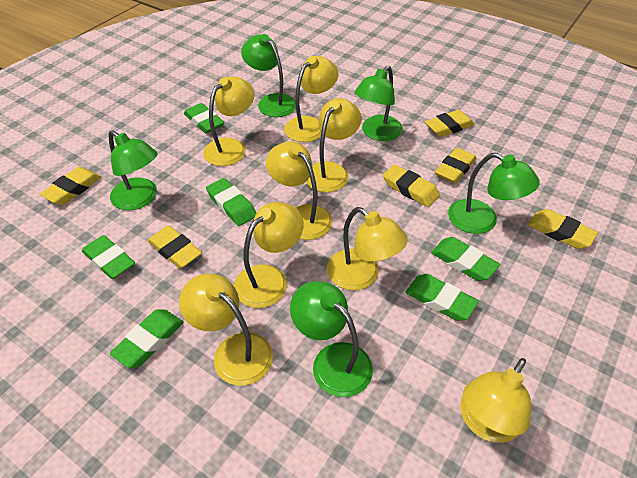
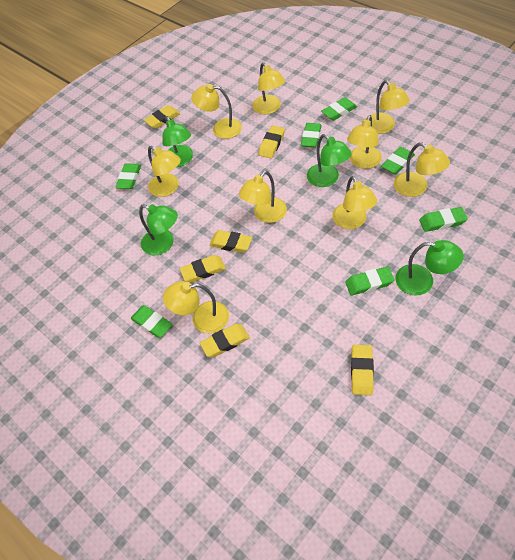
green eraser: 6 -> 7
green lamp: 5 -> 4
yellow lamp: 8 -> 9

